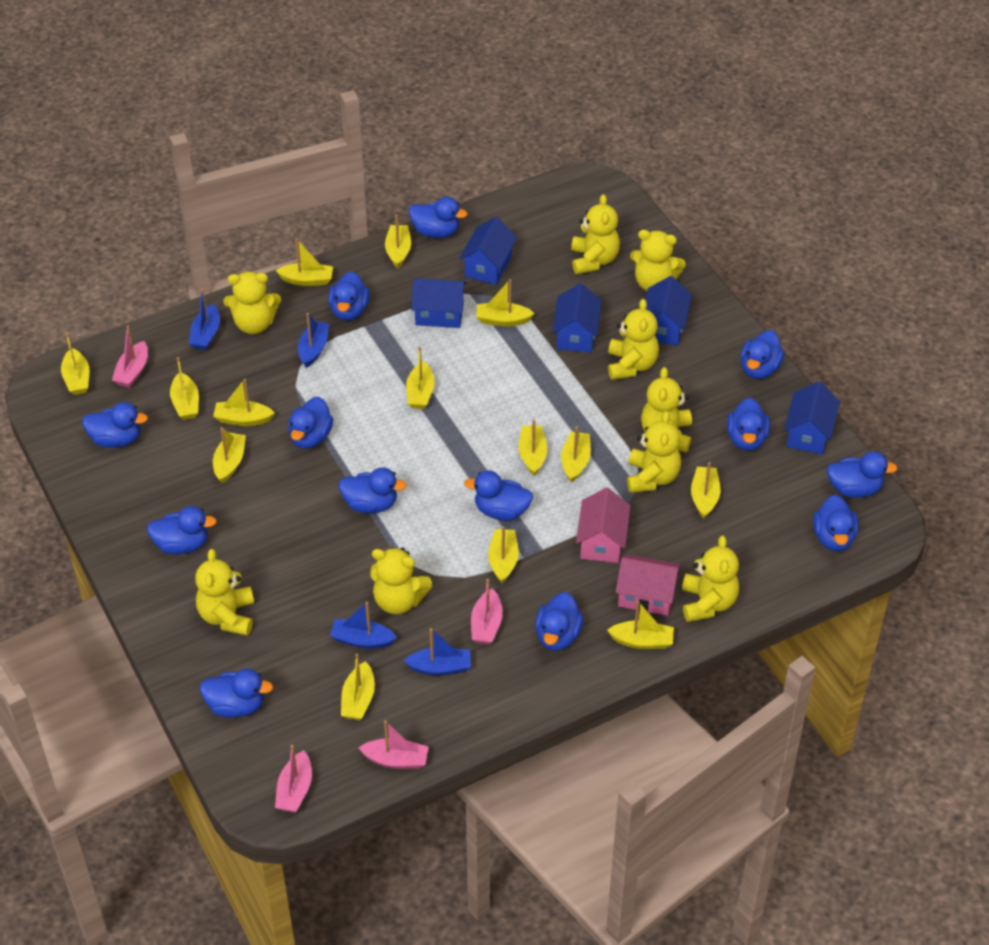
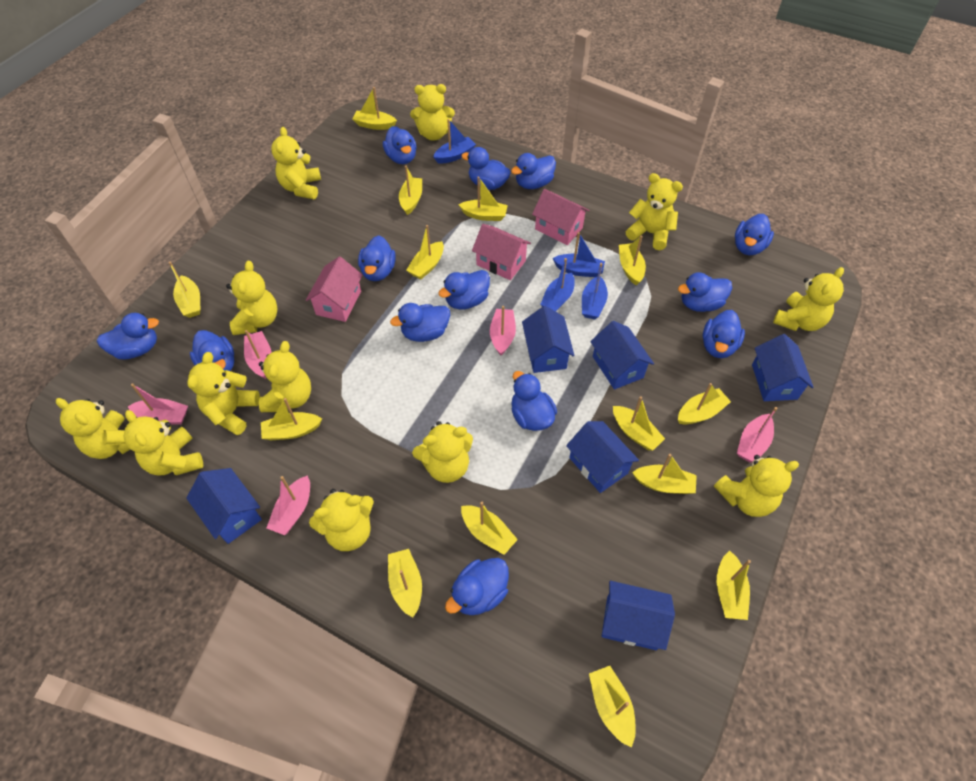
blue house: 5 -> 6
pink boat: 4 -> 5
pink house: 2 -> 3
yellow teddy bear: 9 -> 12

